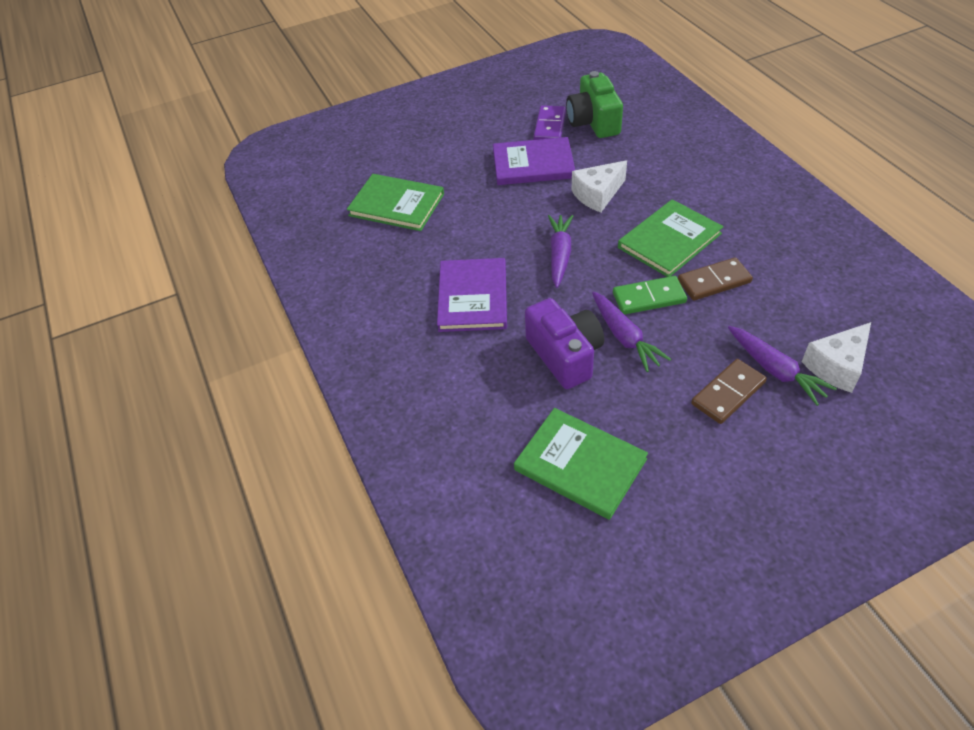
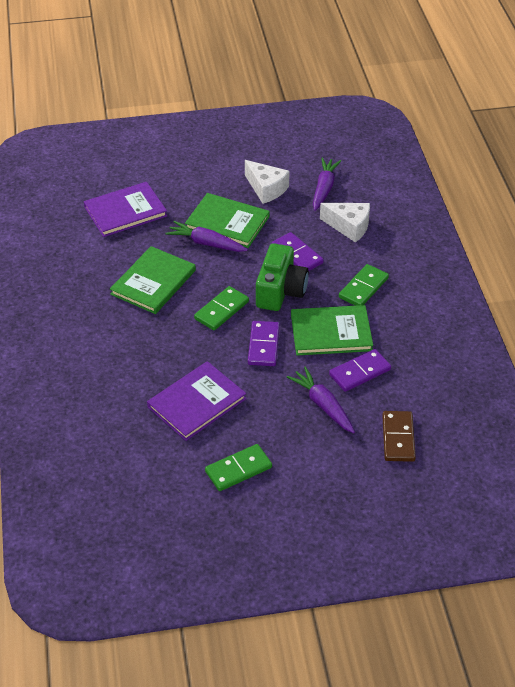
brown domino: 2 -> 1
green domino: 1 -> 3
purple camera: 1 -> 0
purple domino: 1 -> 3

